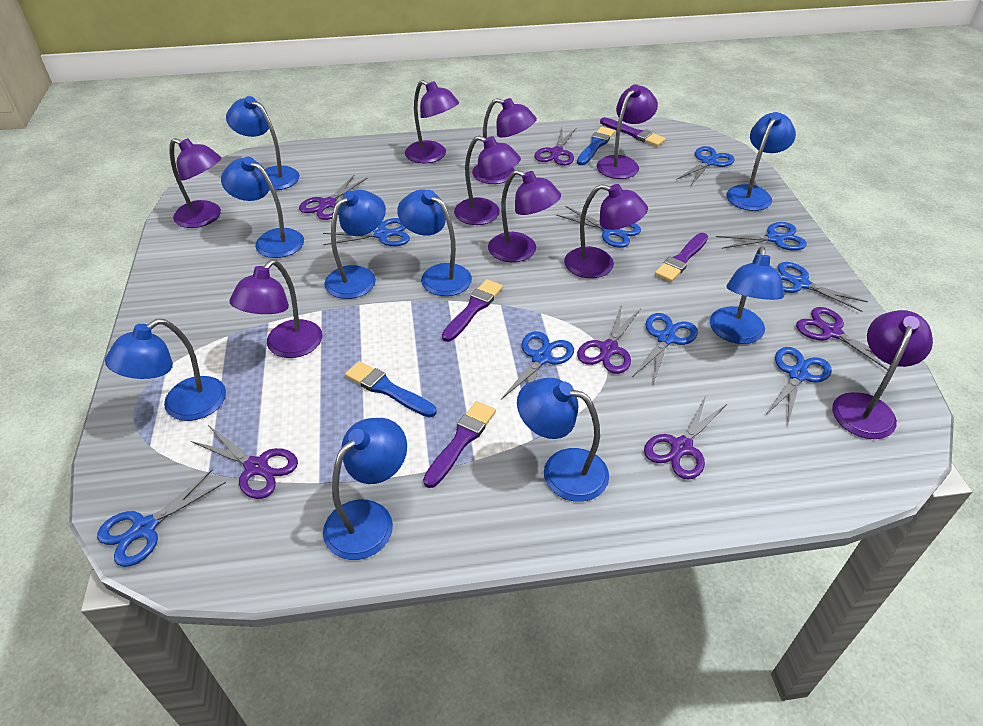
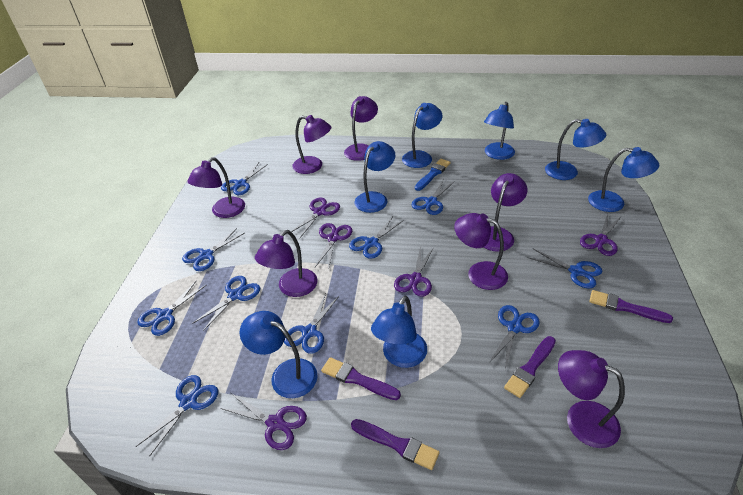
blue brush: 2 -> 1
blue lamp: 9 -> 7
blue scissors: 9 -> 10
purple lamp: 9 -> 7
purple scissors: 6 -> 5

